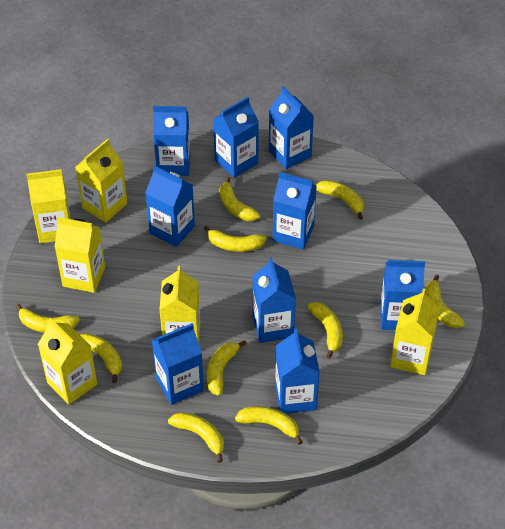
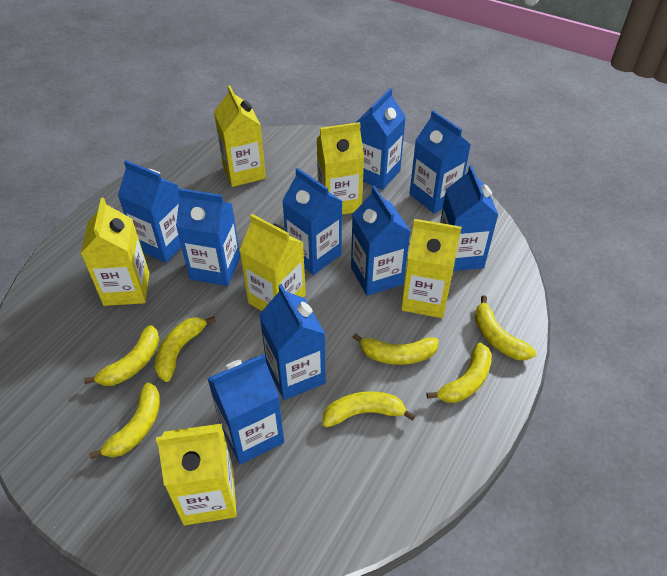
yellow banana: 10 -> 7

